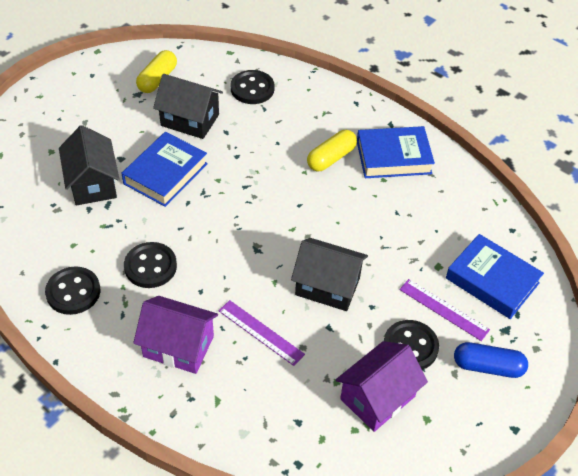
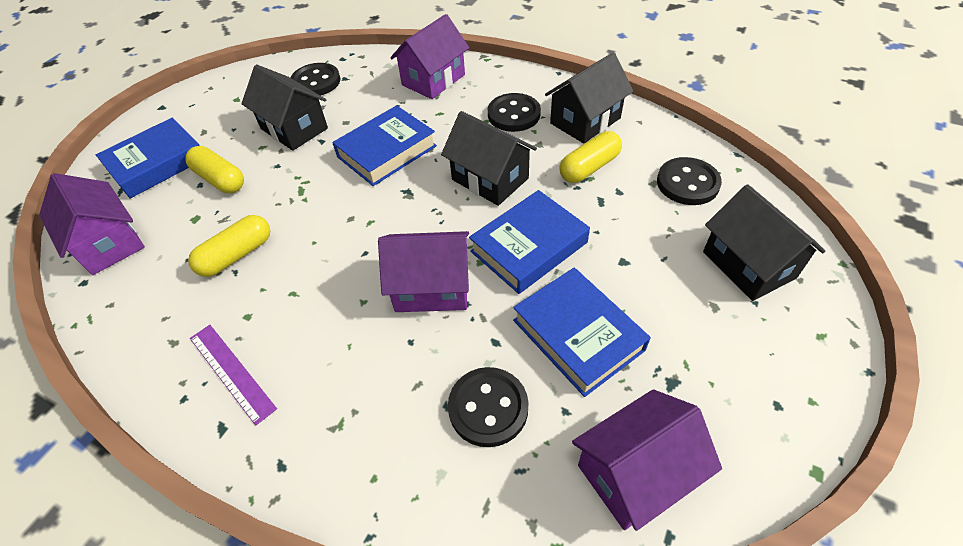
black house: 3 -> 4
blue book: 3 -> 4
blue capsule: 1 -> 0
purple house: 2 -> 4
purple ruler: 2 -> 1
yellow capsule: 2 -> 3

